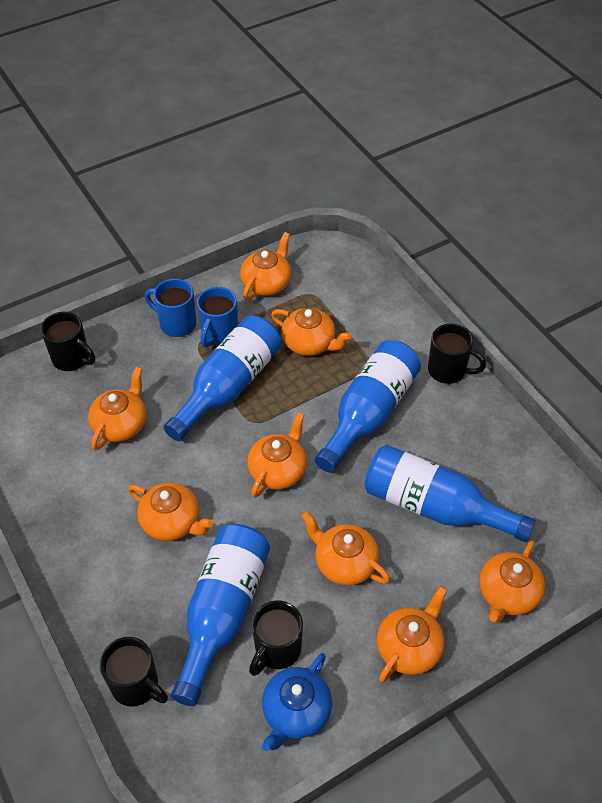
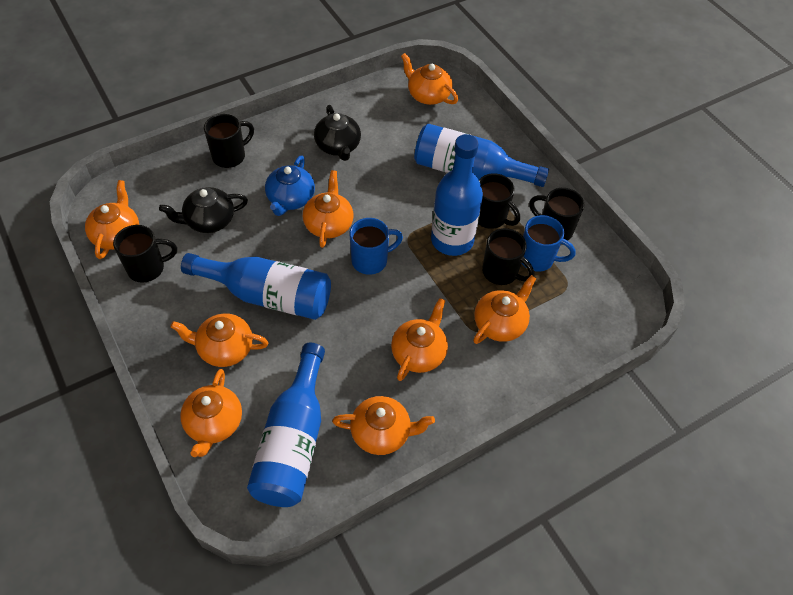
black mug: 4 -> 5
black teapot: 0 -> 2

